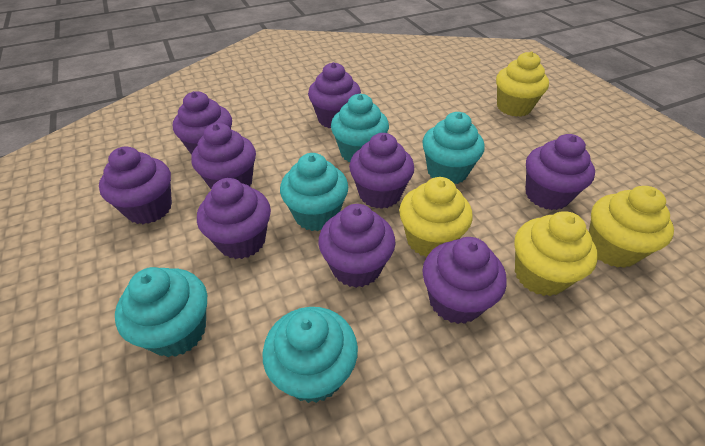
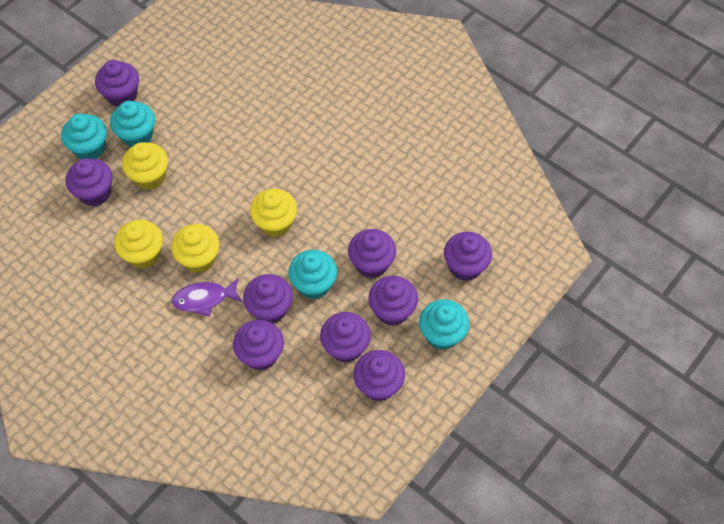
purple fish: 0 -> 1
turquoise cupcake: 5 -> 4

